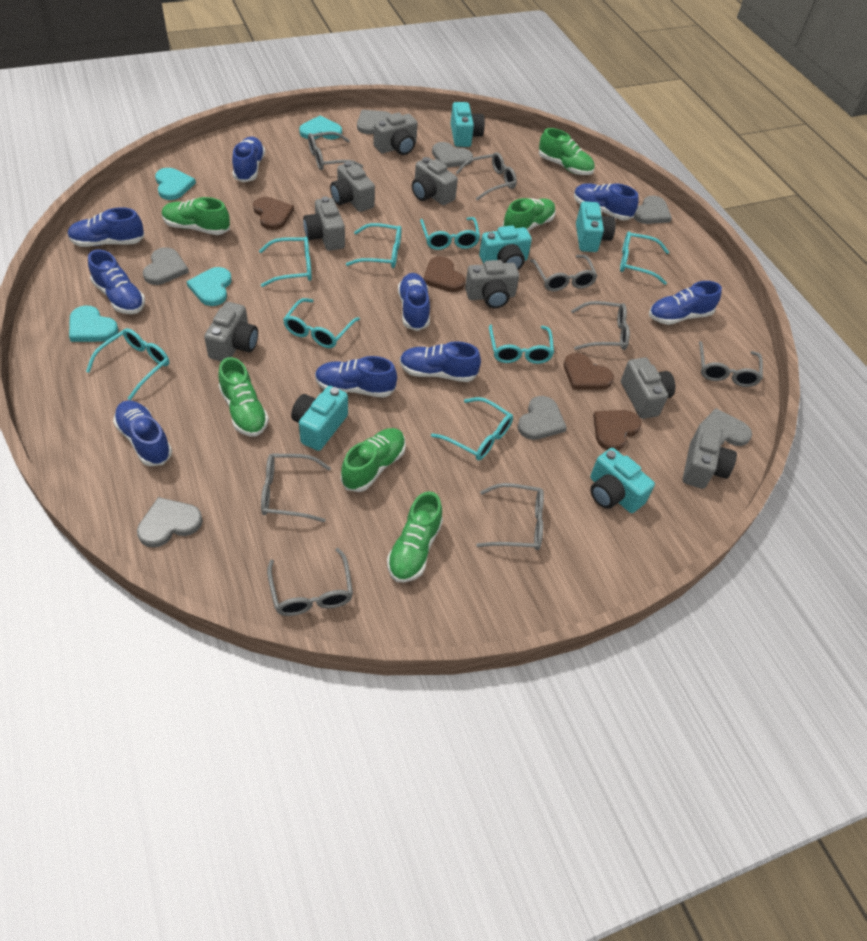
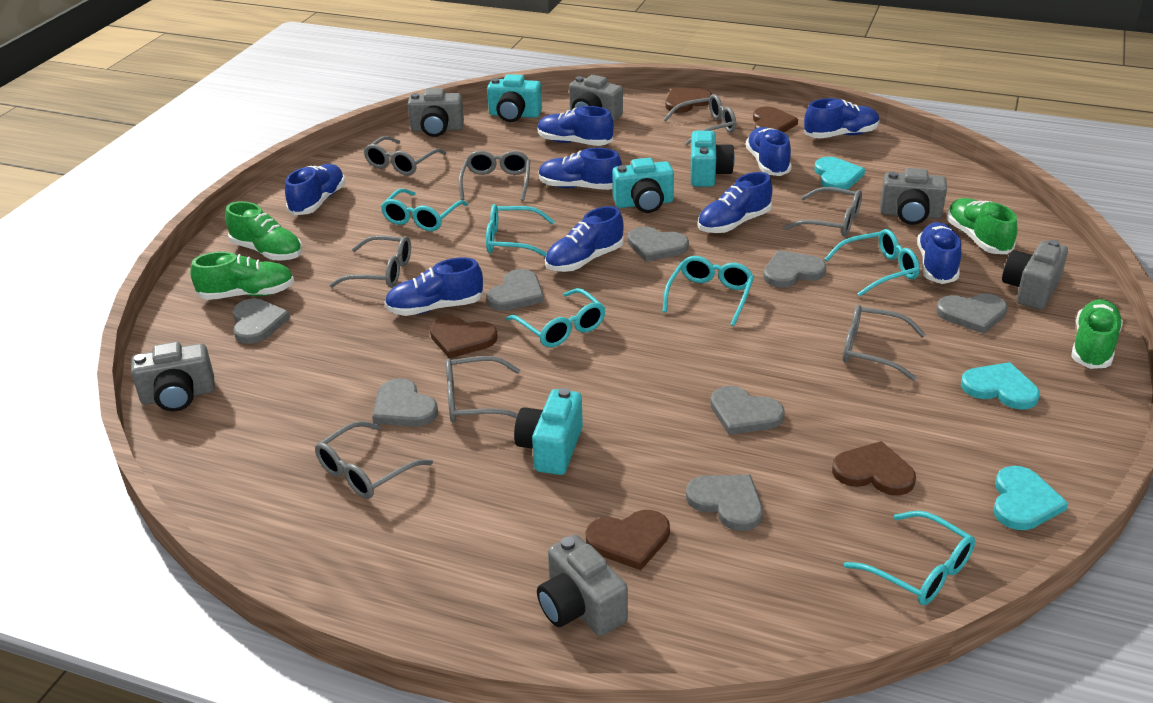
brown heart: 4 -> 5
green shoe: 6 -> 4
grey camera: 8 -> 6
grey heart: 7 -> 8
turquoise camera: 5 -> 4
turquoise glasses: 8 -> 6
turquoise heart: 4 -> 3

